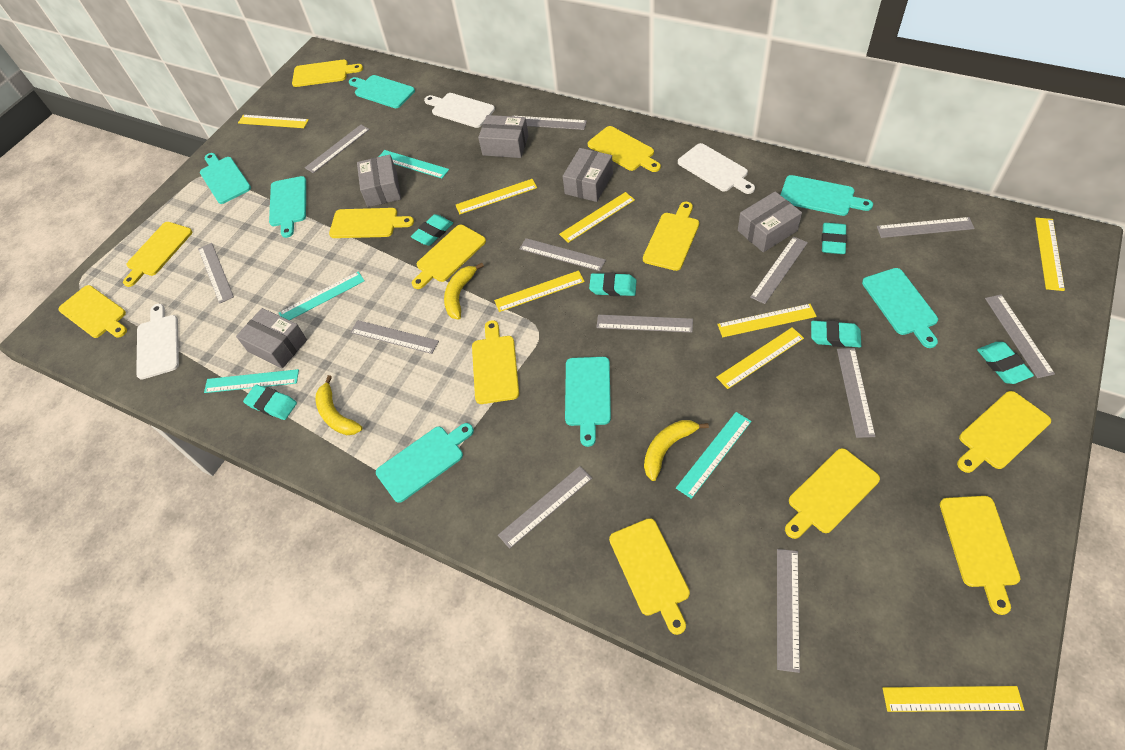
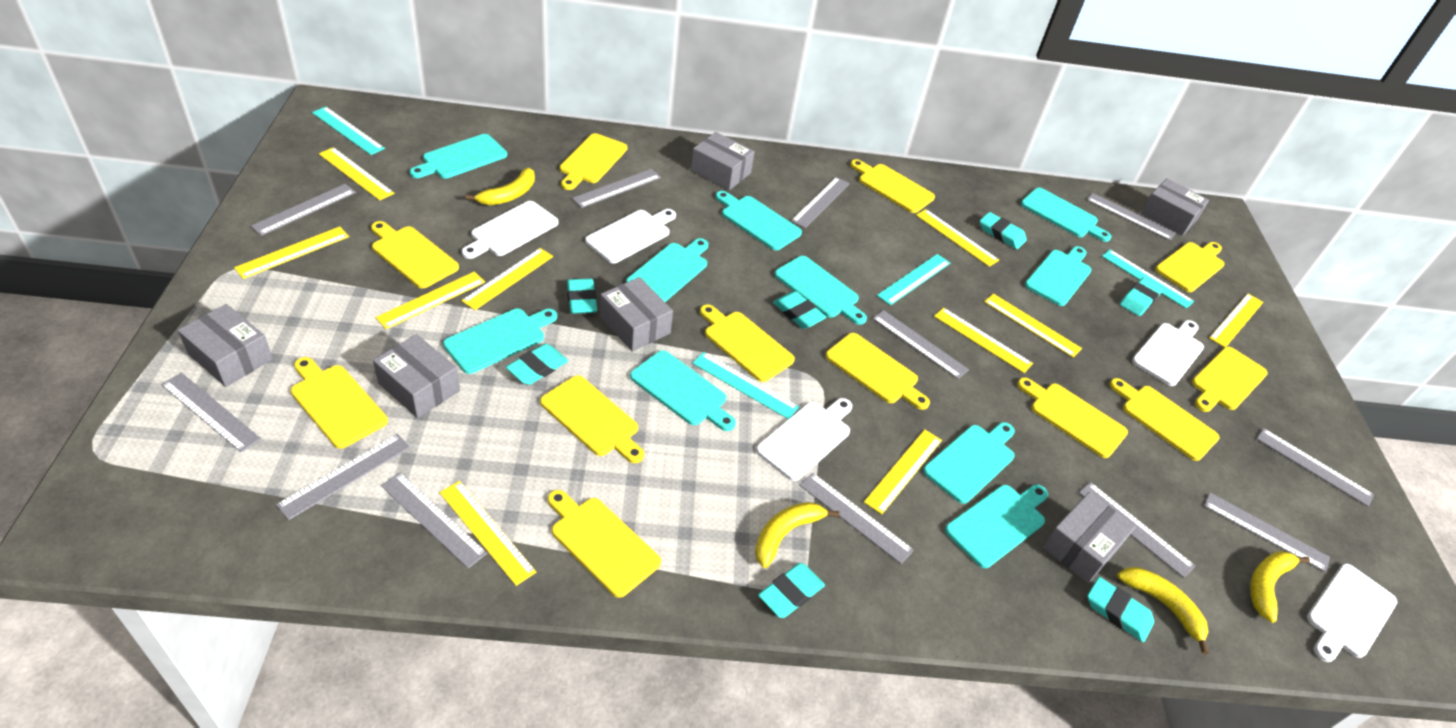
grey box: 5 -> 6
turquoise cutting board: 7 -> 10
turquoise eraser: 6 -> 7
white cutting board: 3 -> 5
yellow banana: 3 -> 4
yellow ruler: 8 -> 10

